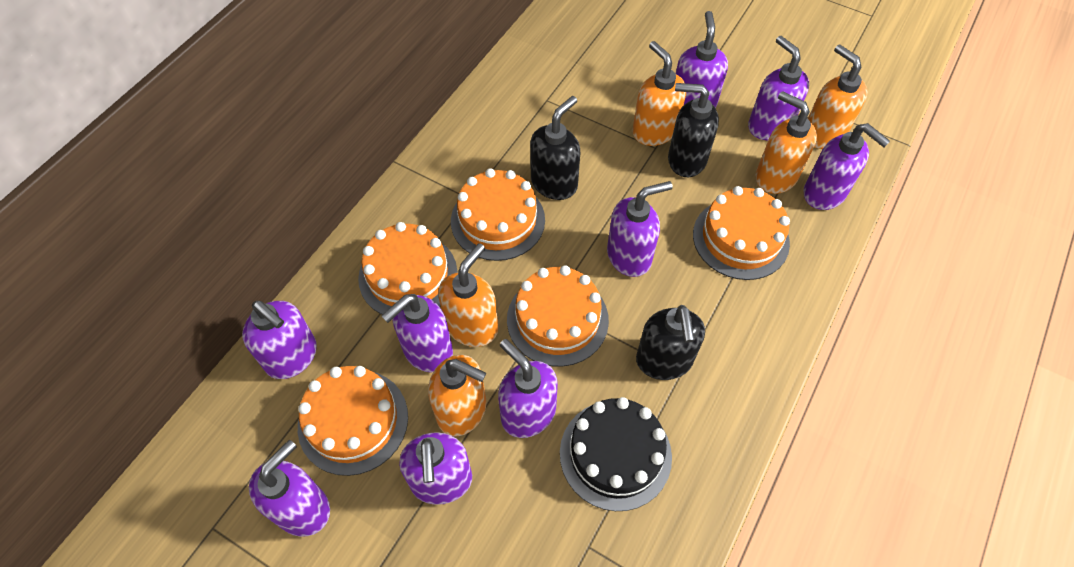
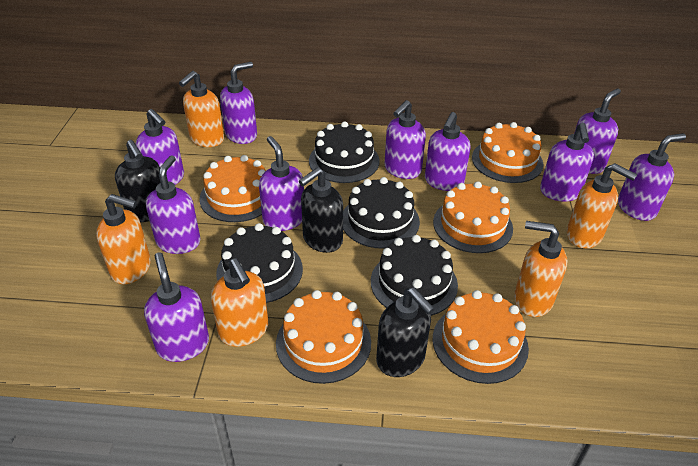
black cake: 1 -> 4
purple soap dispenser: 9 -> 10

